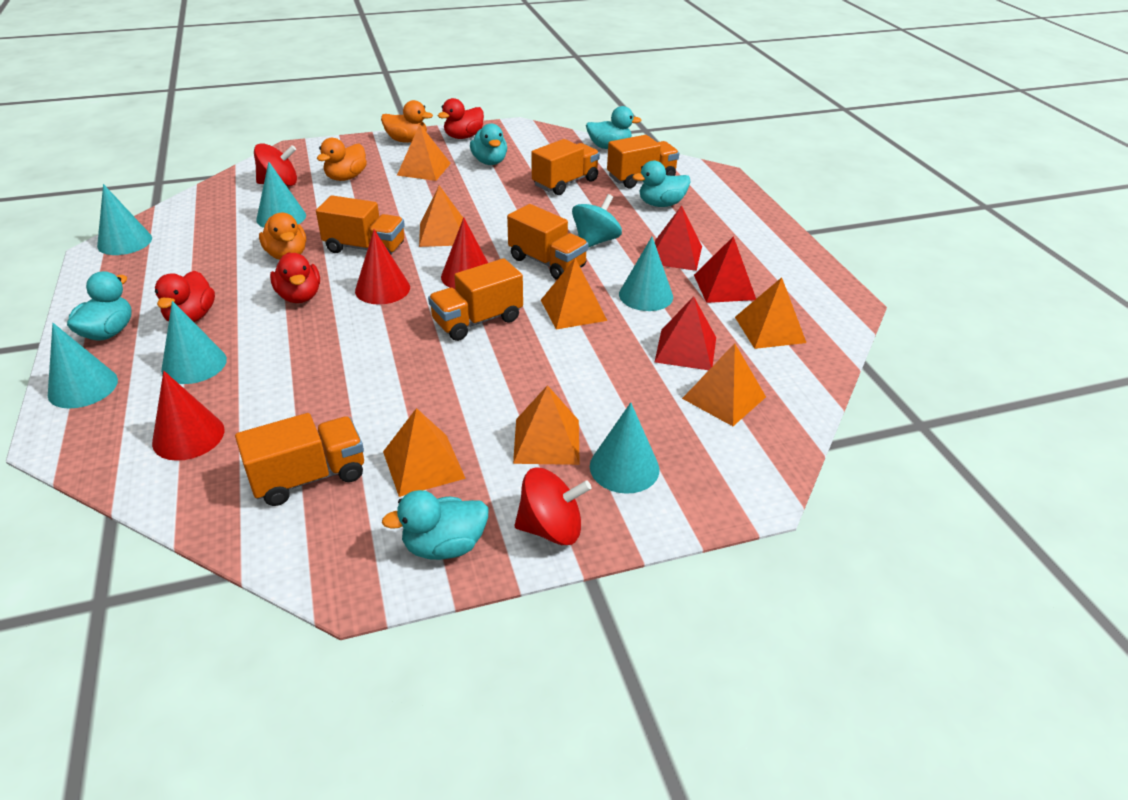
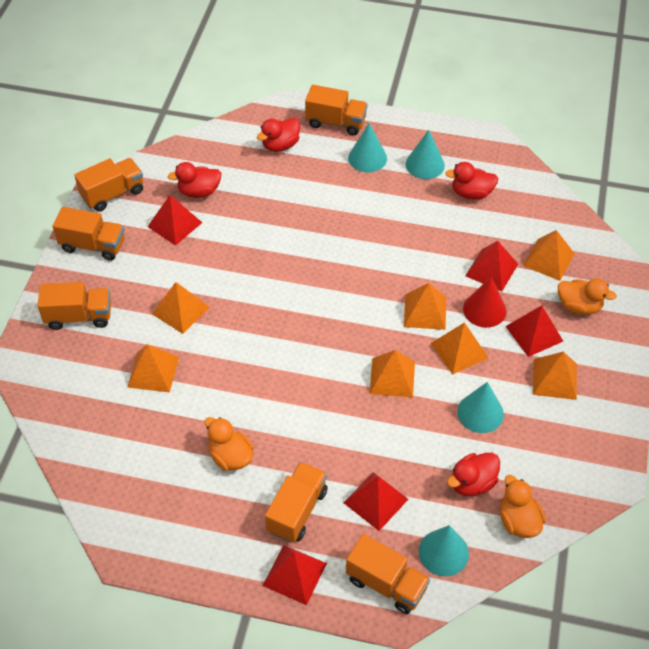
red cone: 3 -> 1
red duck: 3 -> 4
red pyramid: 3 -> 5
red spinning top: 2 -> 0
turquoise cone: 6 -> 4
turquoise duck: 5 -> 0
turquoise spinning top: 1 -> 0

